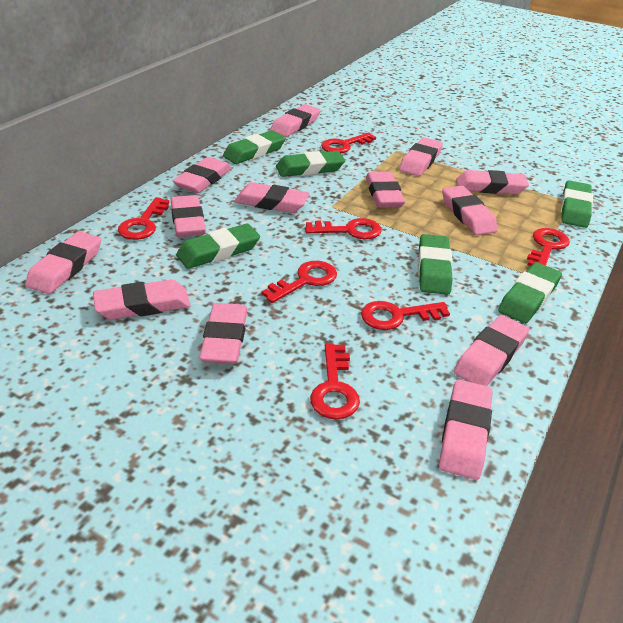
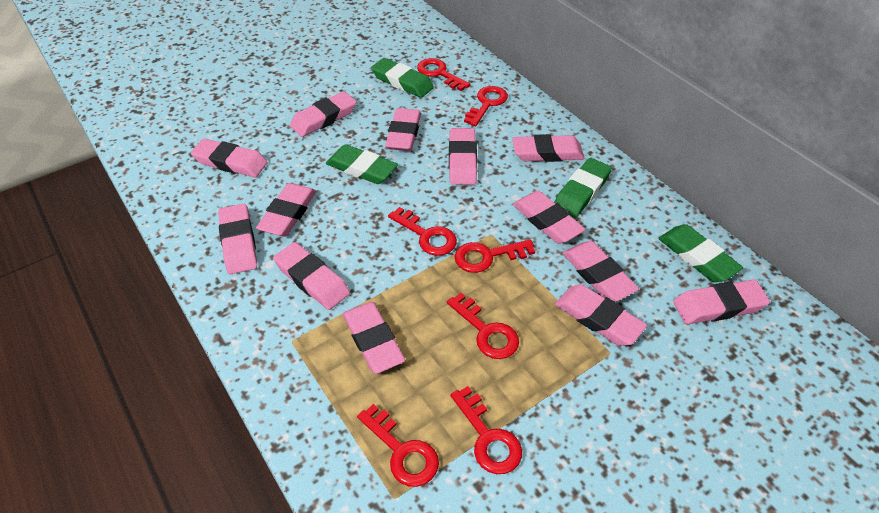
green eraser: 6 -> 4

